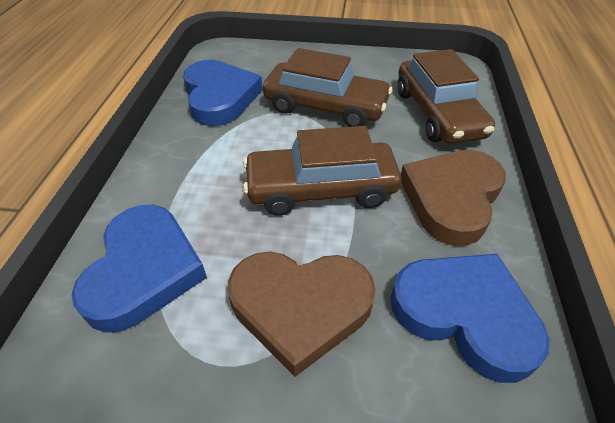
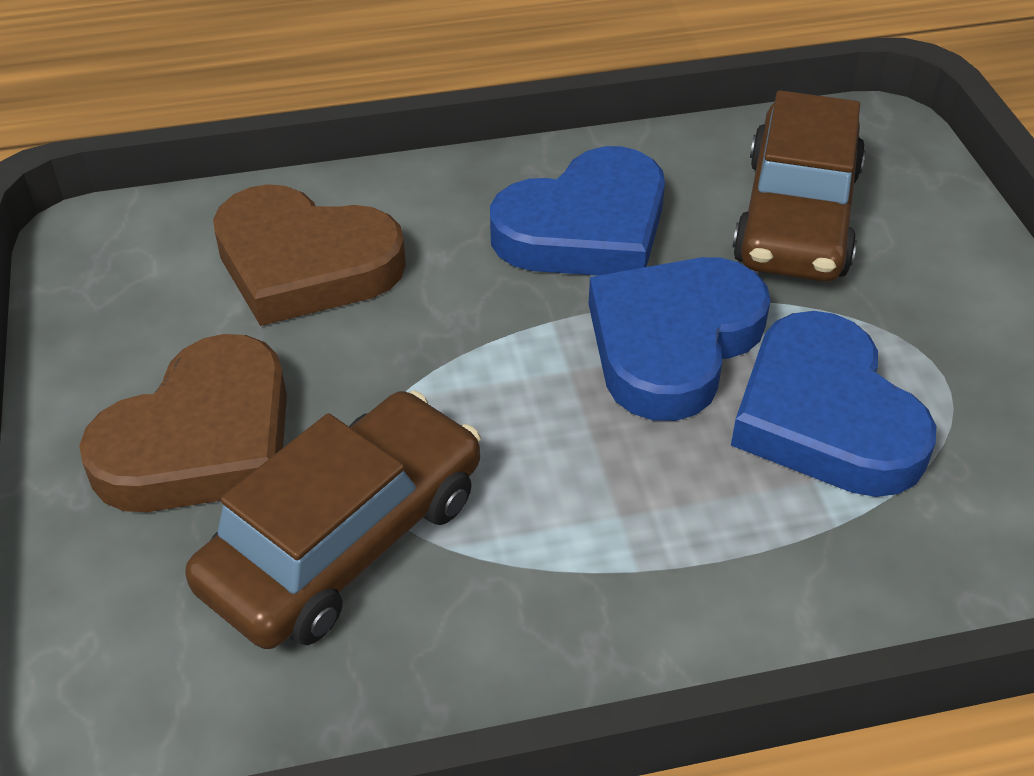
brown car: 3 -> 2

